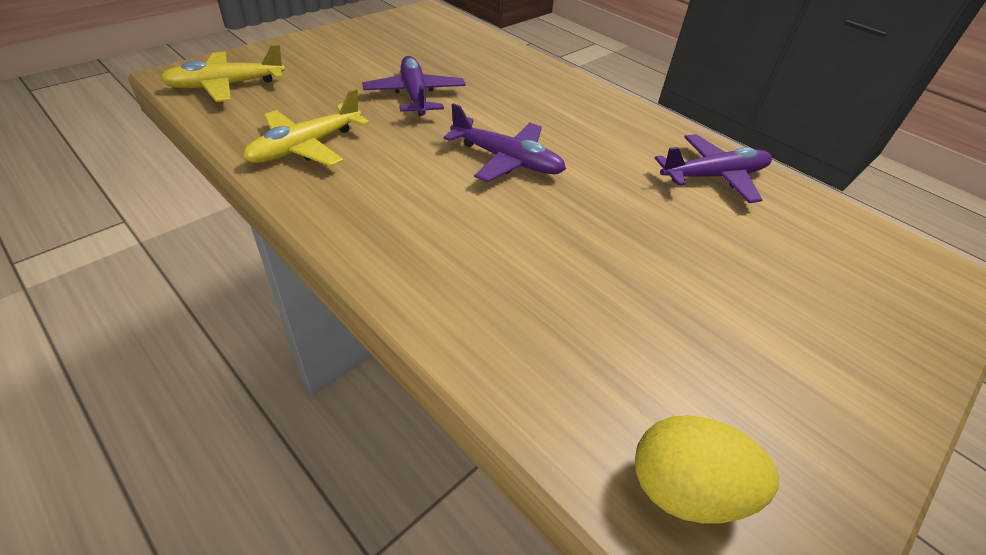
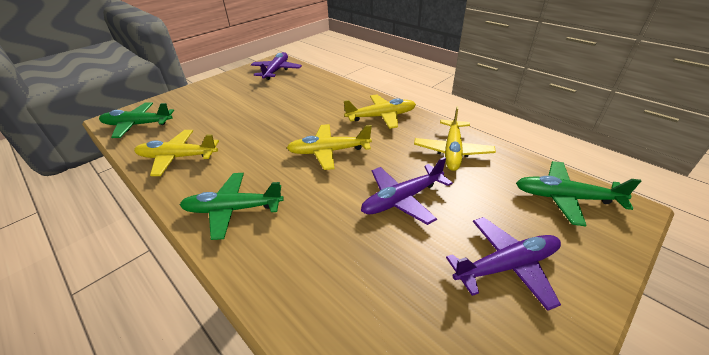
green plane: 0 -> 3
yellow egg: 1 -> 0
yellow plane: 2 -> 4

